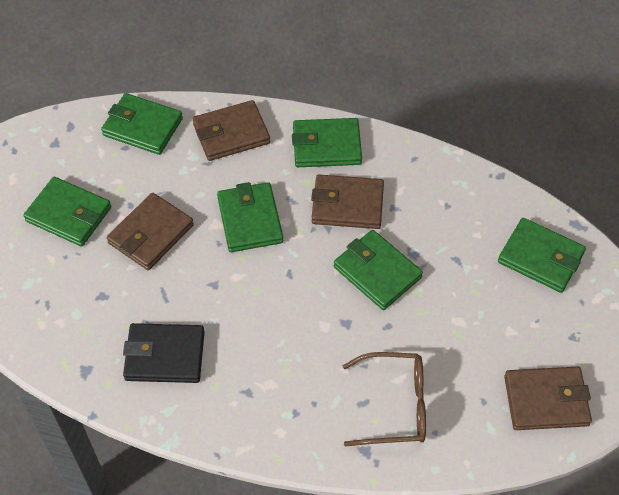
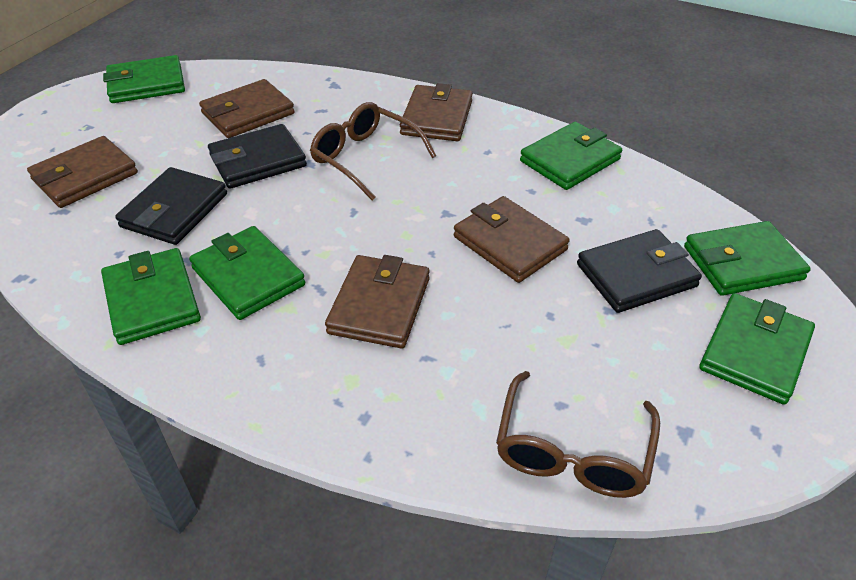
black wallet: 1 -> 3
brown glasses: 1 -> 2
brown wallet: 4 -> 5

